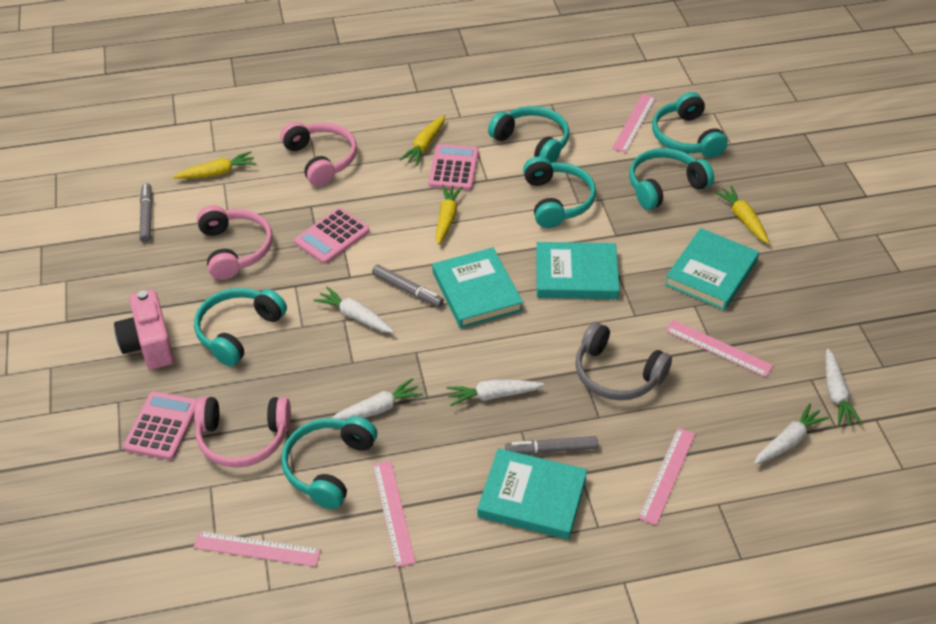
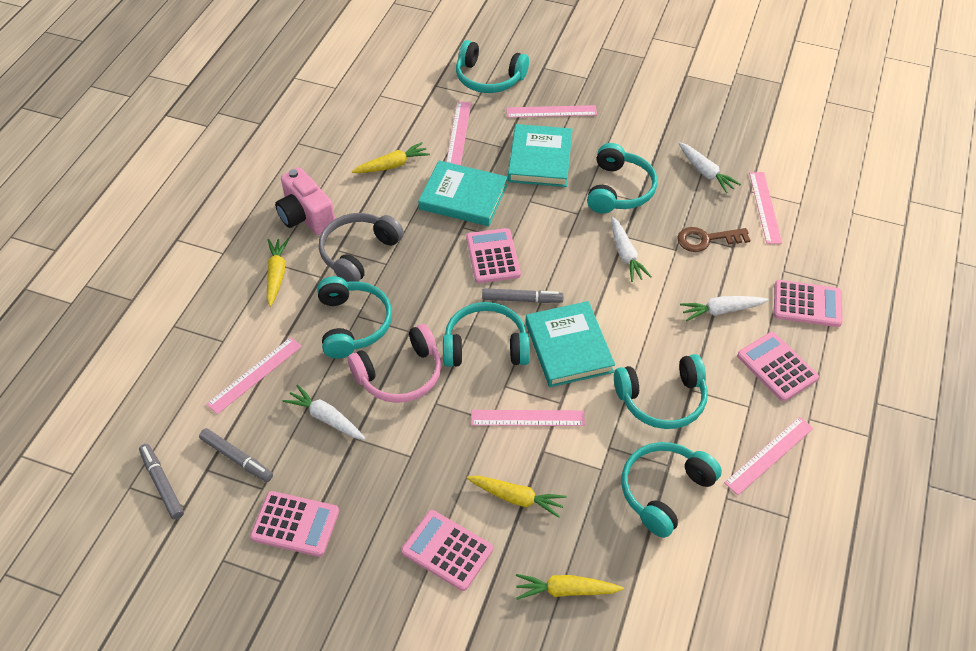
brown key: 0 -> 1
pink calculator: 3 -> 5
pink headphones: 3 -> 1
pink ruler: 5 -> 6
turquoise book: 4 -> 3
white carrot: 5 -> 4

